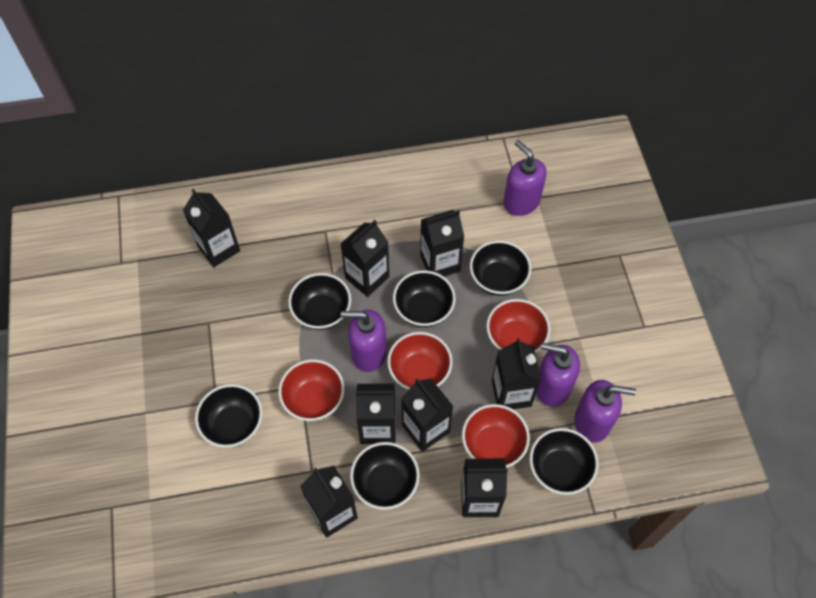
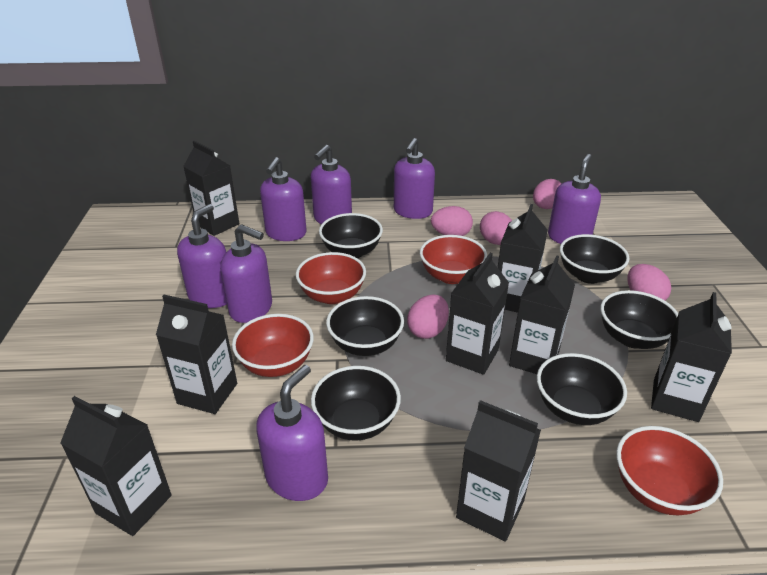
pink egg: 0 -> 5
purple soap dispenser: 4 -> 7

